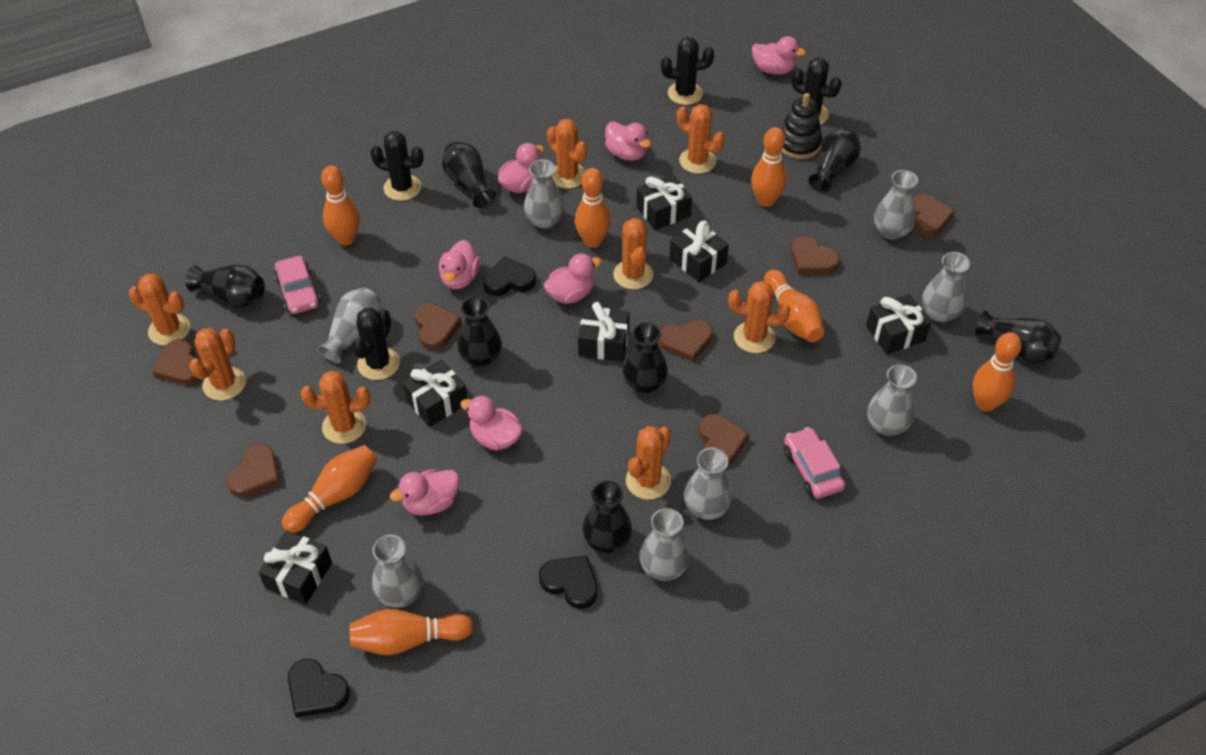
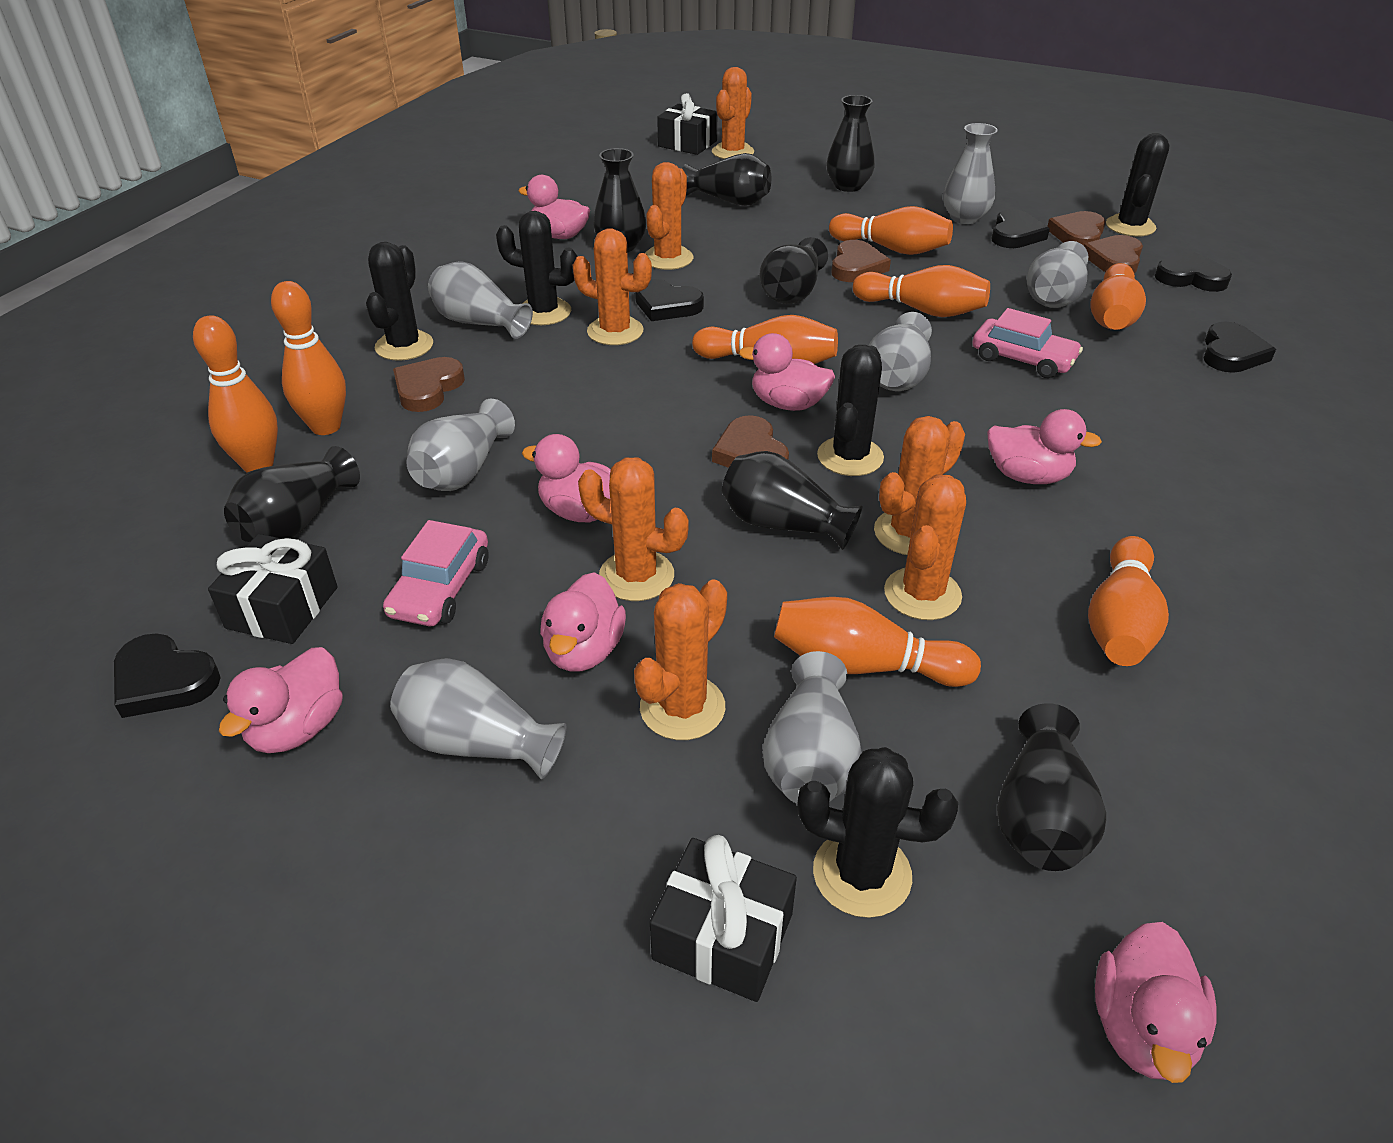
black cactus: 4 -> 5
black gift: 6 -> 3
black heart: 3 -> 5
black stacking toy: 1 -> 0
brown heart: 7 -> 5
grey vase: 8 -> 7
orange bowling pin: 7 -> 8
orange cactus: 8 -> 7

